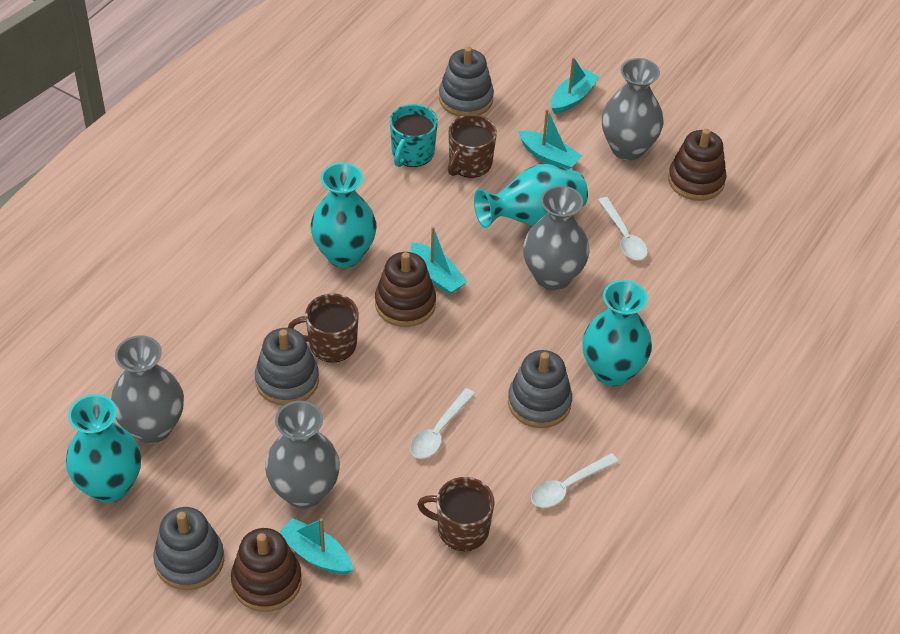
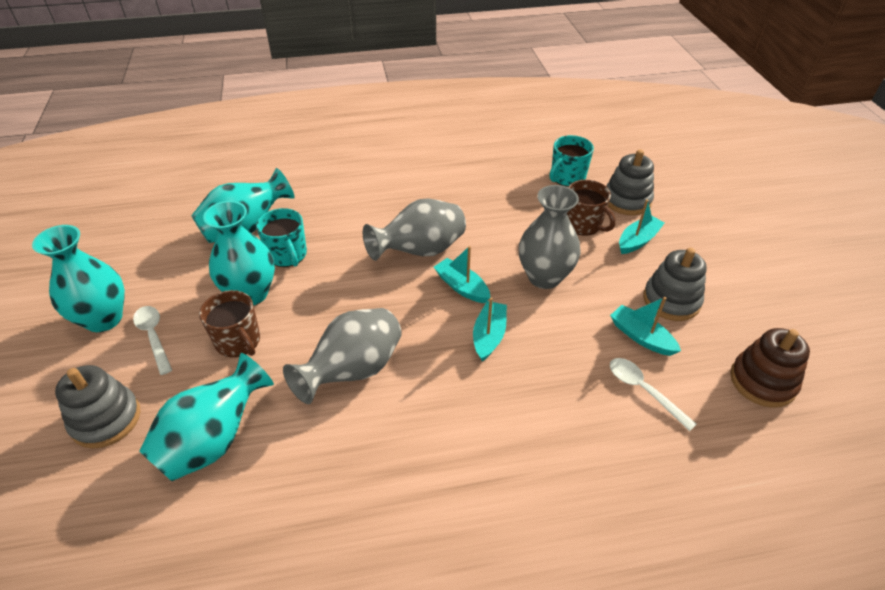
brown mug: 3 -> 2
brown stacking toy: 3 -> 1
grey stacking toy: 4 -> 3
grey vase: 4 -> 3
turquoise mug: 1 -> 2
white spoon: 3 -> 2

